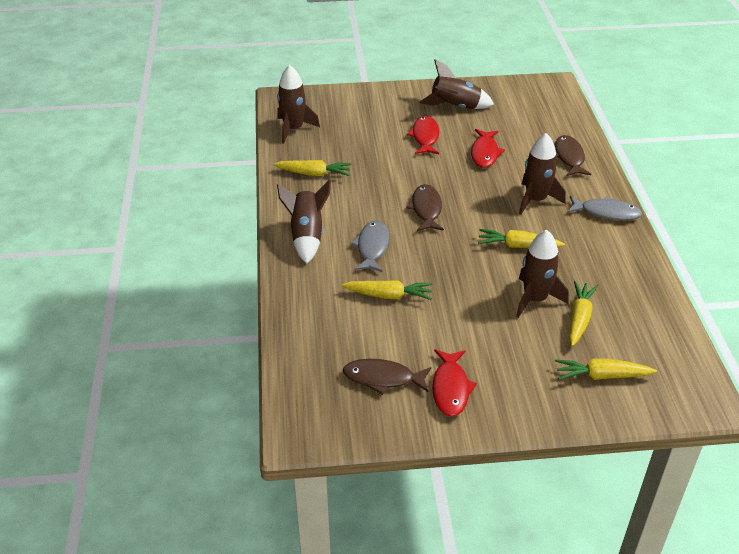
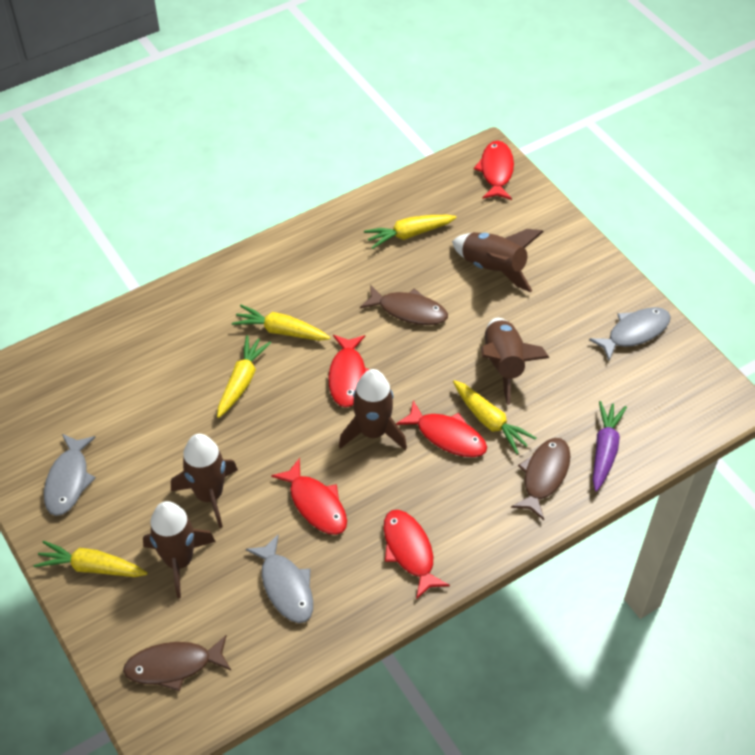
grey fish: 2 -> 3
purple carrot: 0 -> 1
red fish: 3 -> 5

